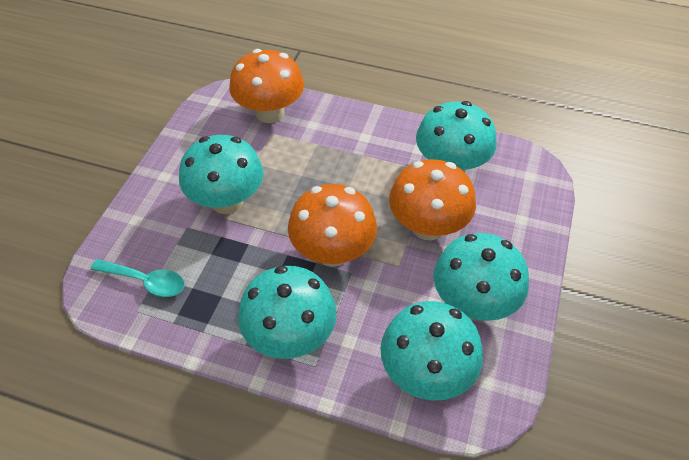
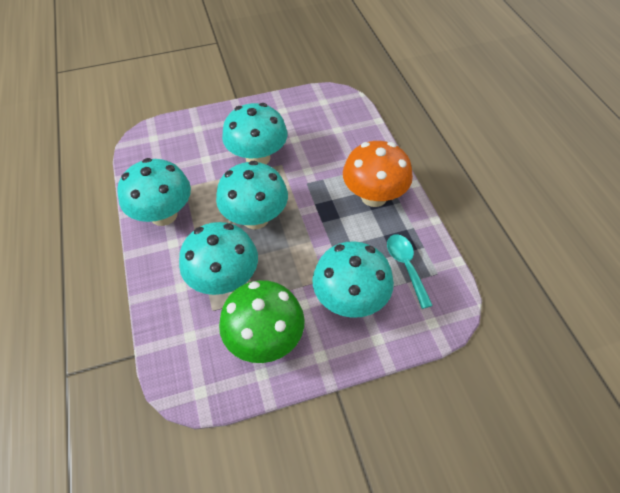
green mushroom: 0 -> 1
orange mushroom: 3 -> 1

